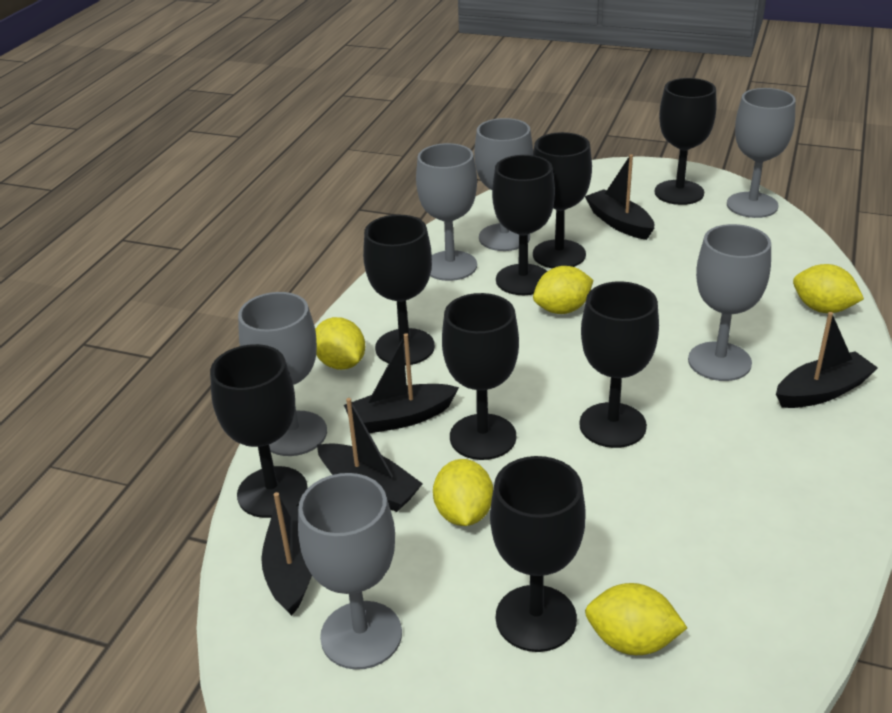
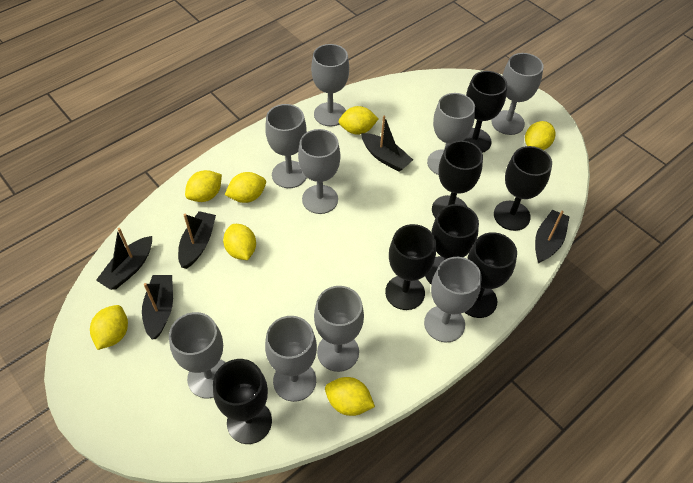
black goblet: 8 -> 7
grey goblet: 6 -> 9
yellow lemon: 5 -> 7

